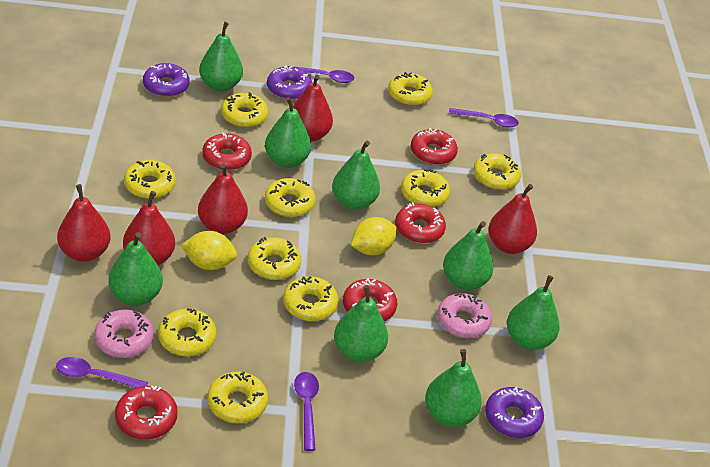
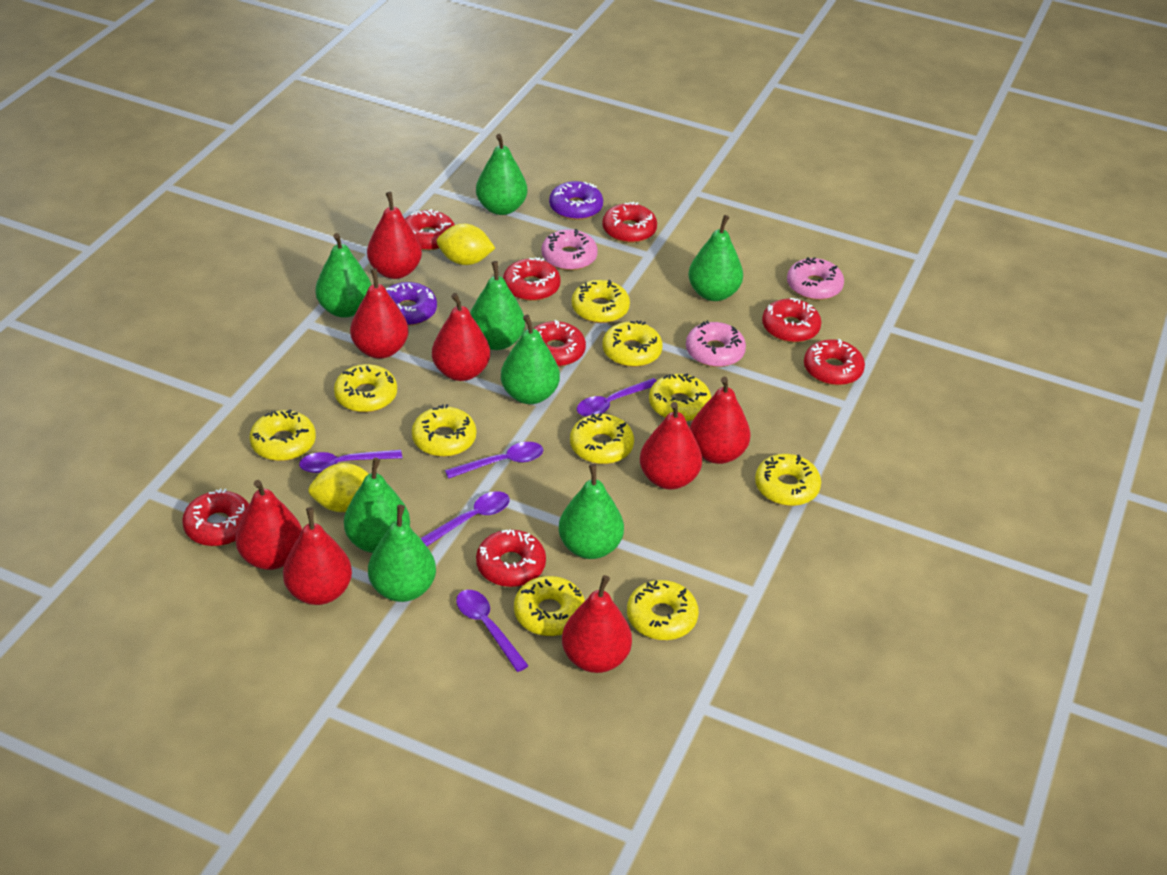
pink donut: 2 -> 3
purple donut: 3 -> 2
purple spoon: 4 -> 5
red donut: 5 -> 8
red pear: 5 -> 8

